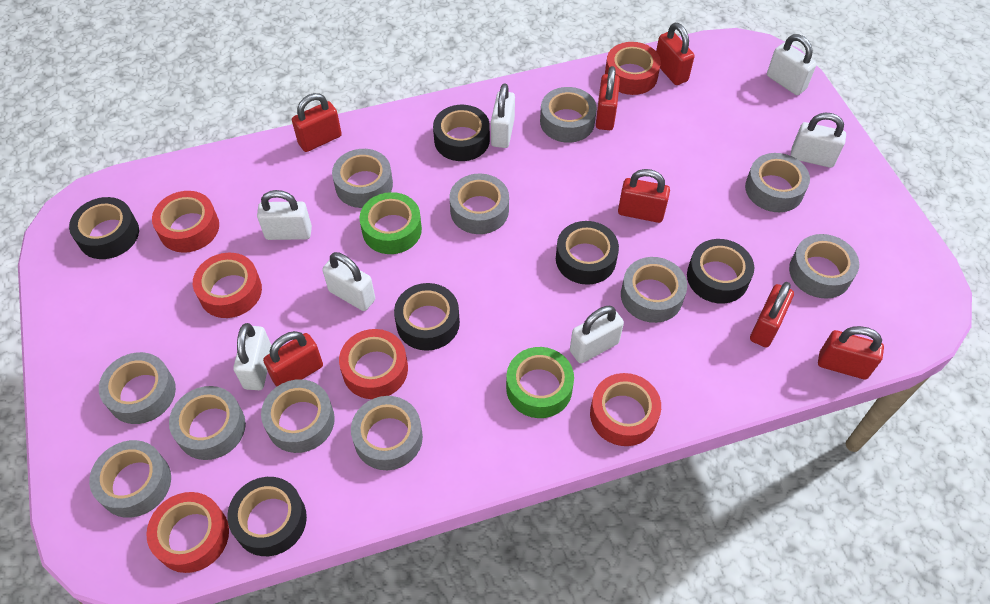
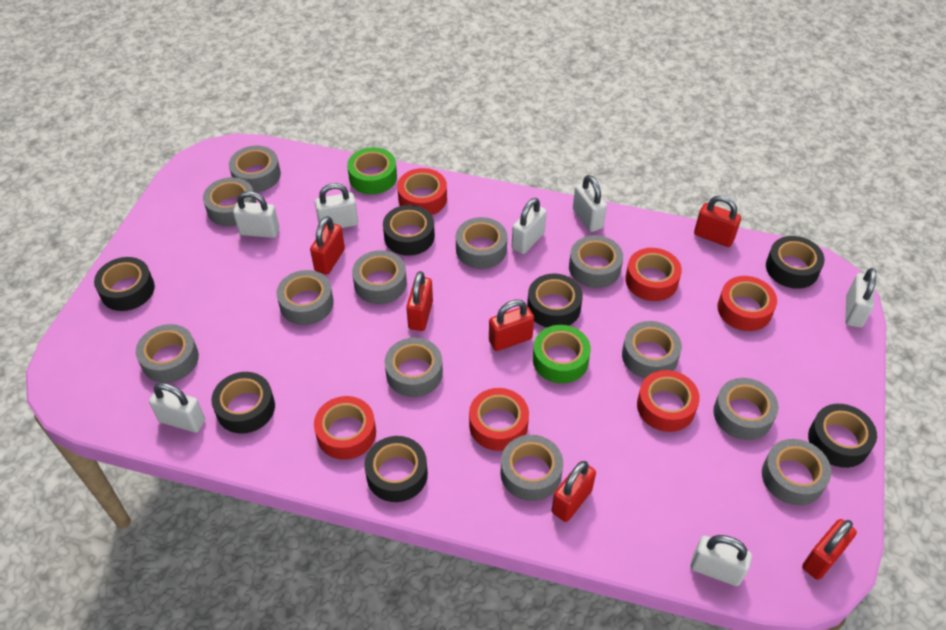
black tape: 6 -> 7
grey tape: 11 -> 12
red padlock: 7 -> 6

